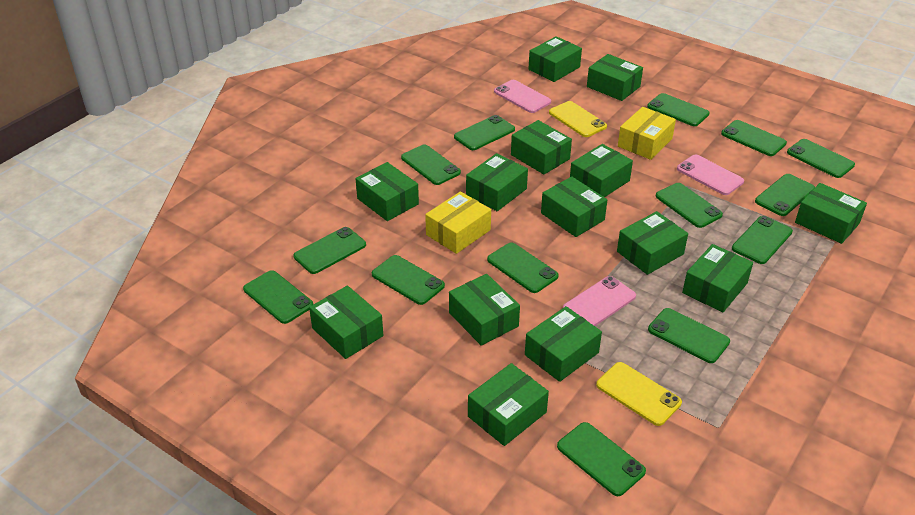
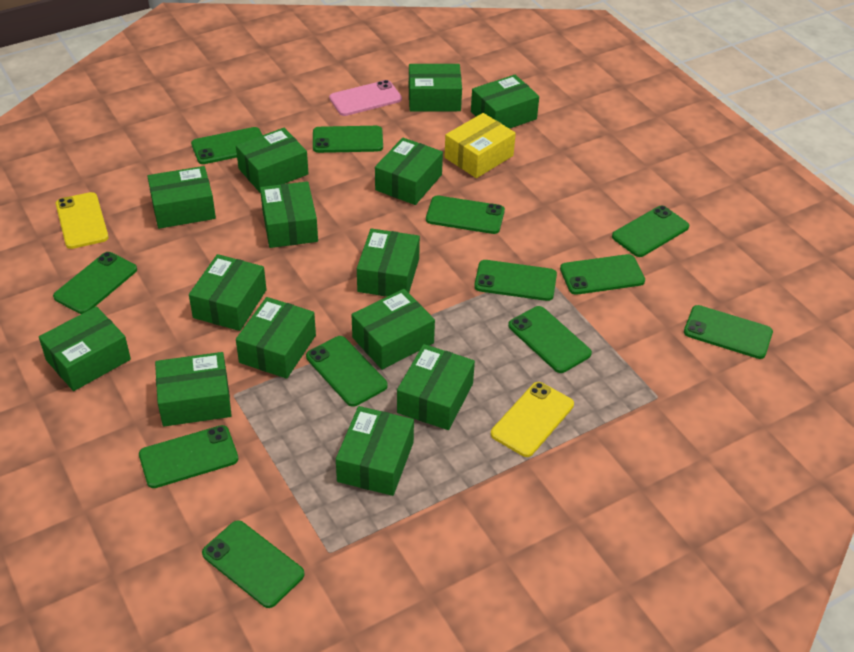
green phone: 14 -> 12
pink phone: 3 -> 1
yellow box: 2 -> 1

